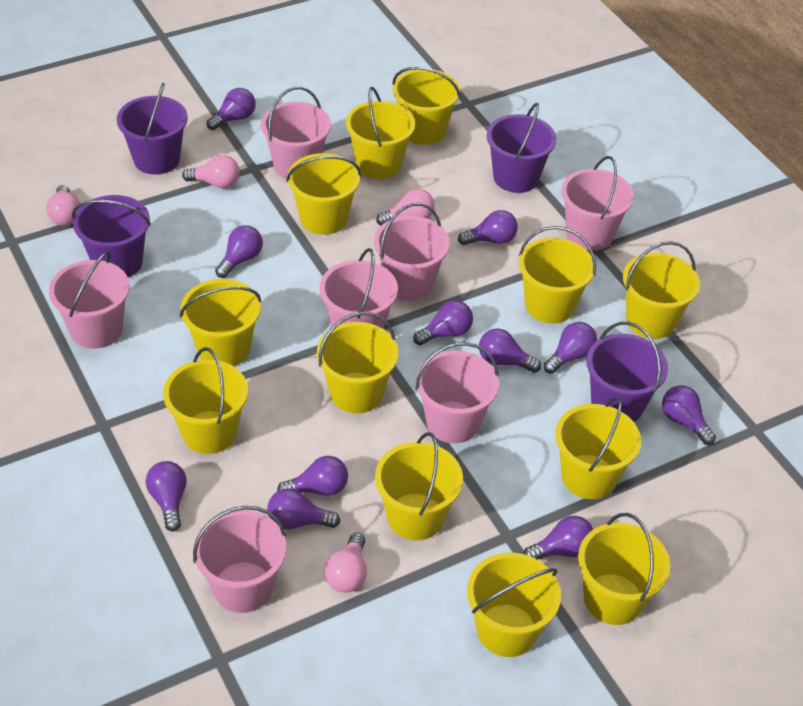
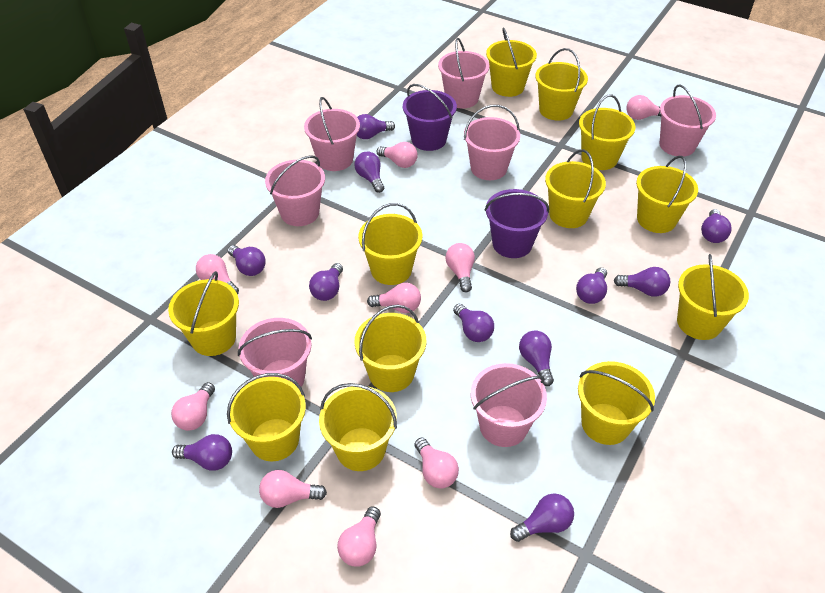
pink light bulb: 4 -> 9
purple bucket: 4 -> 2

